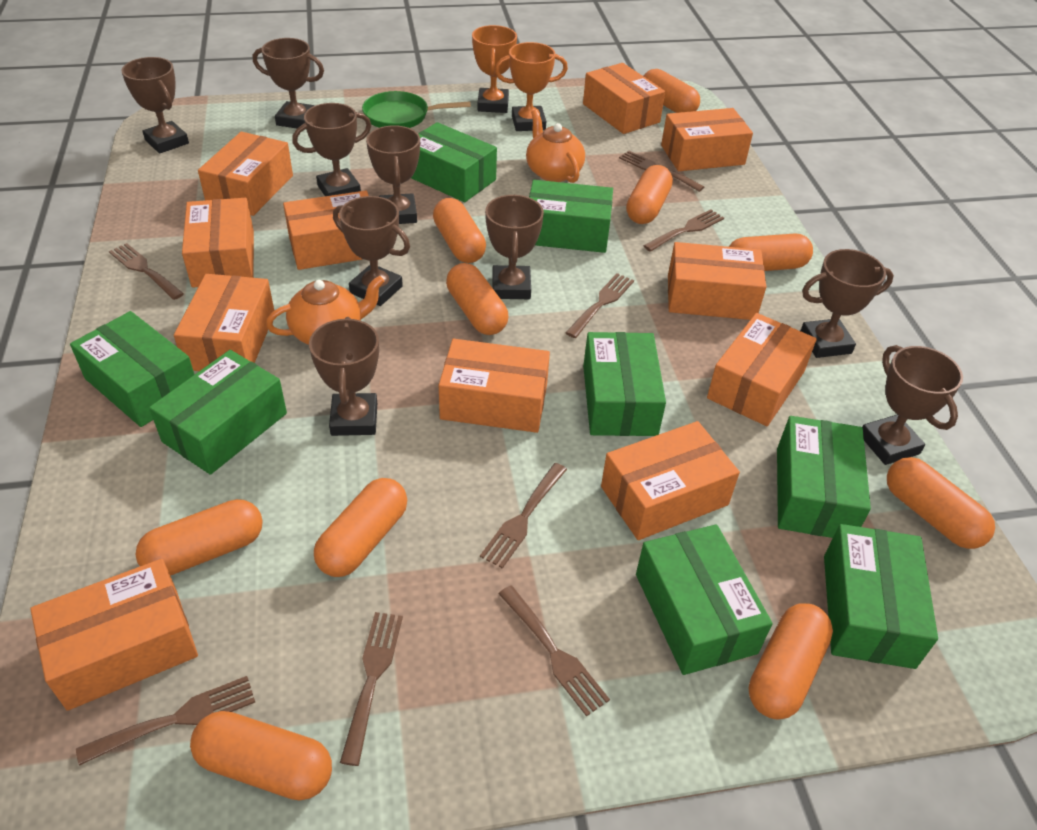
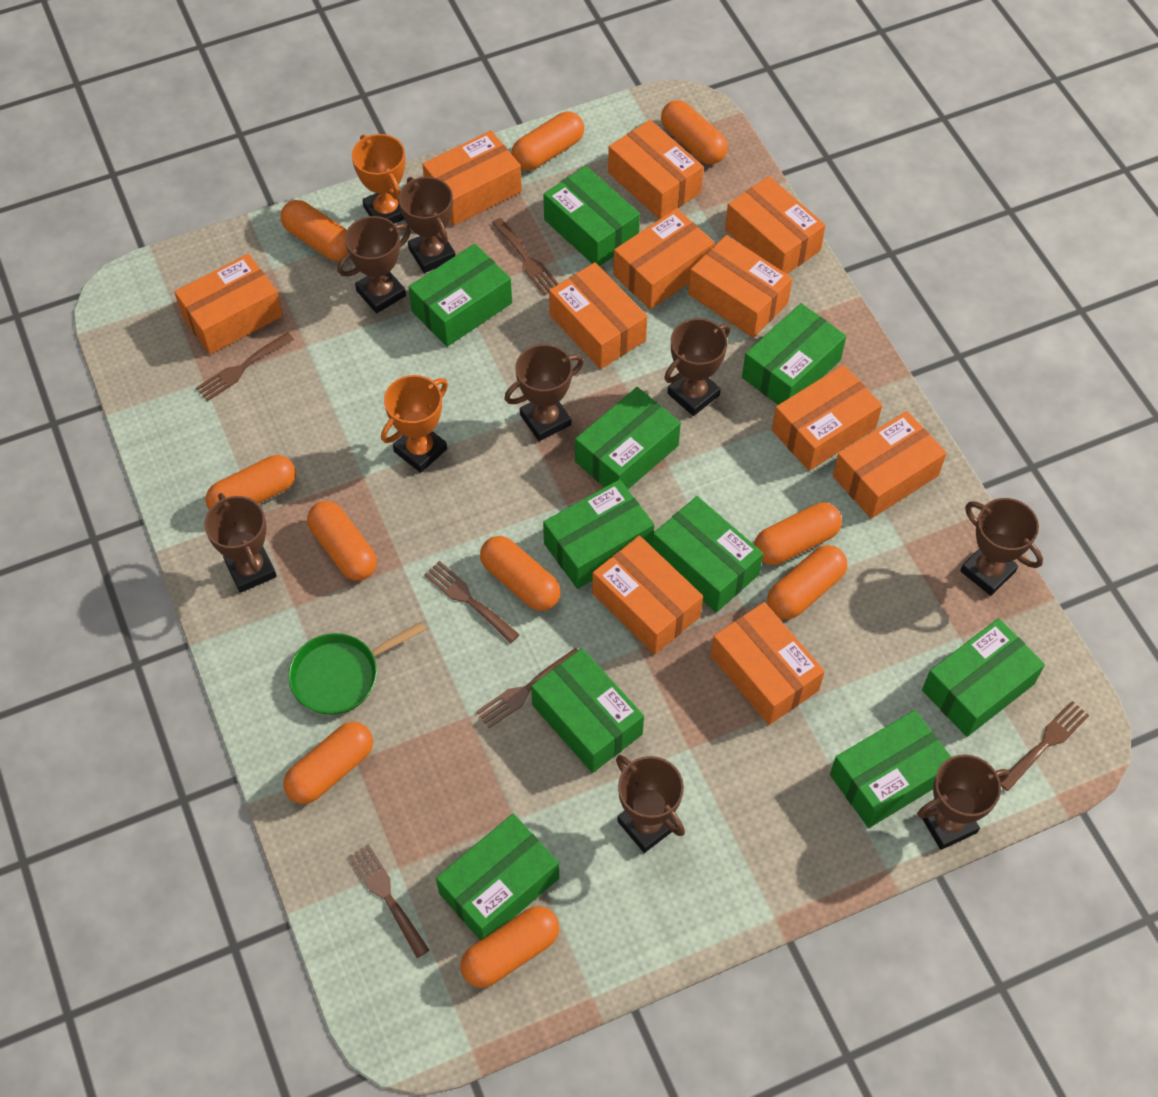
brown fork: 8 -> 6
brown trophy: 9 -> 8
green box: 8 -> 10
orange teapot: 2 -> 0

